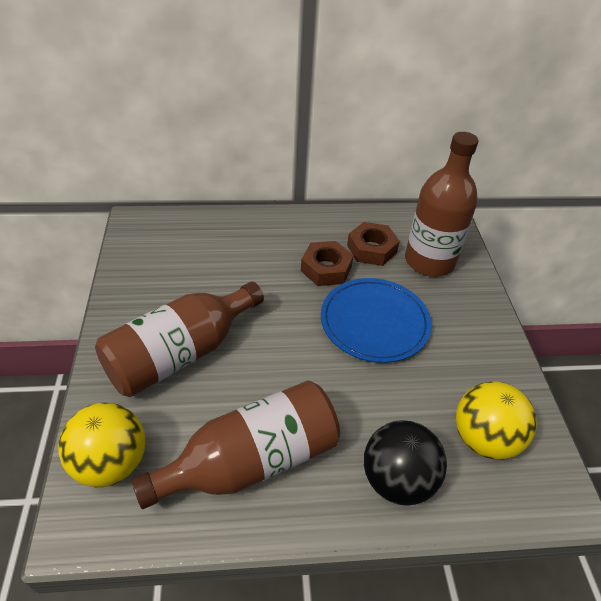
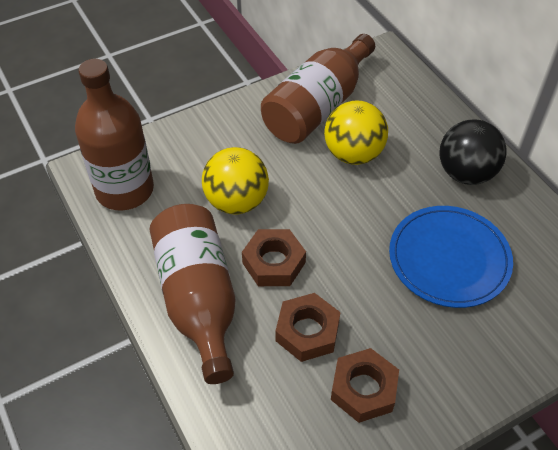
brown nut: 2 -> 3

